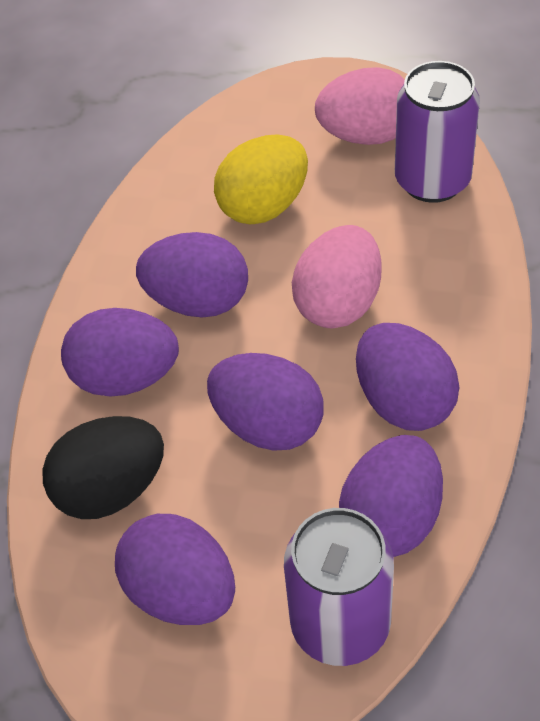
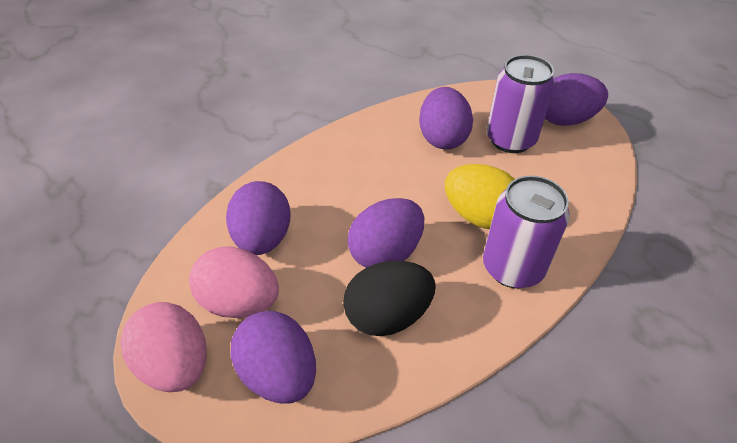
purple egg: 6 -> 5

